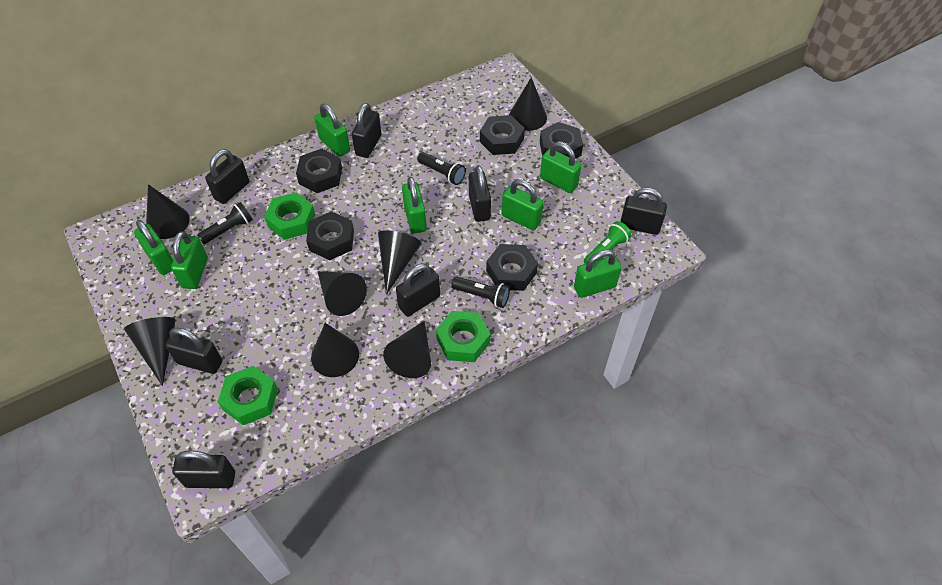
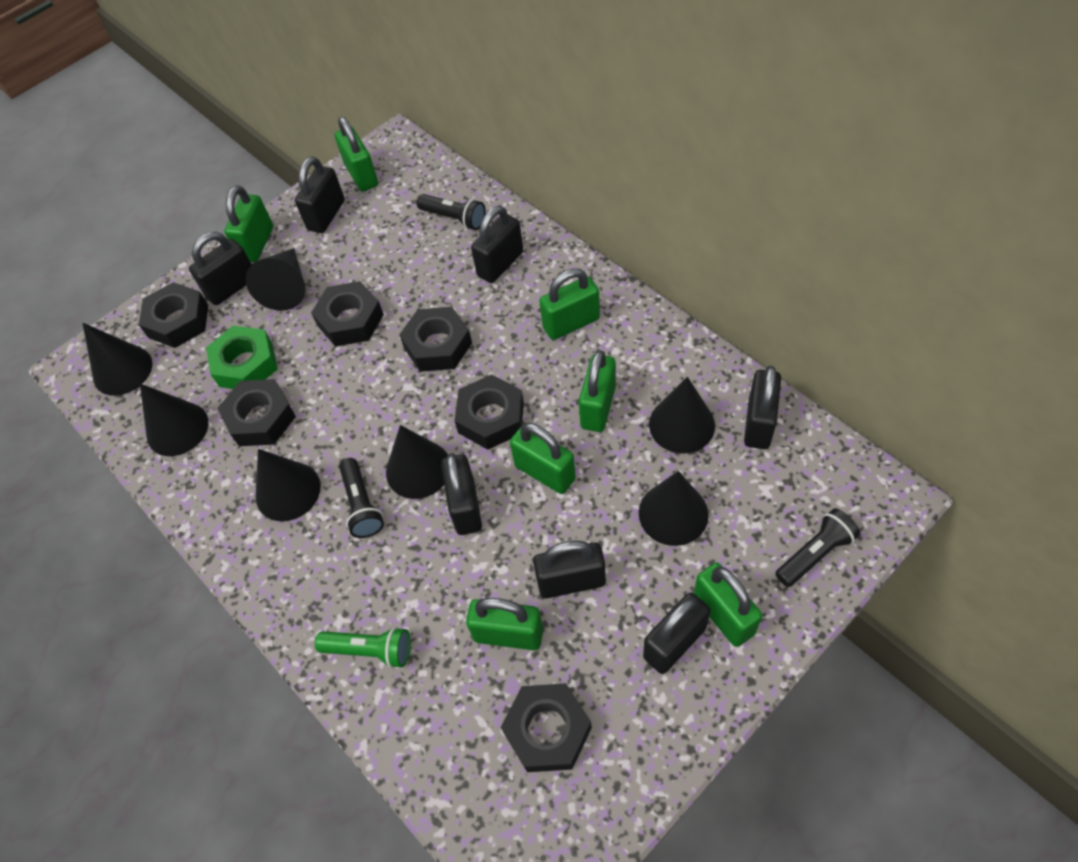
black nut: 5 -> 6
green nut: 3 -> 1

